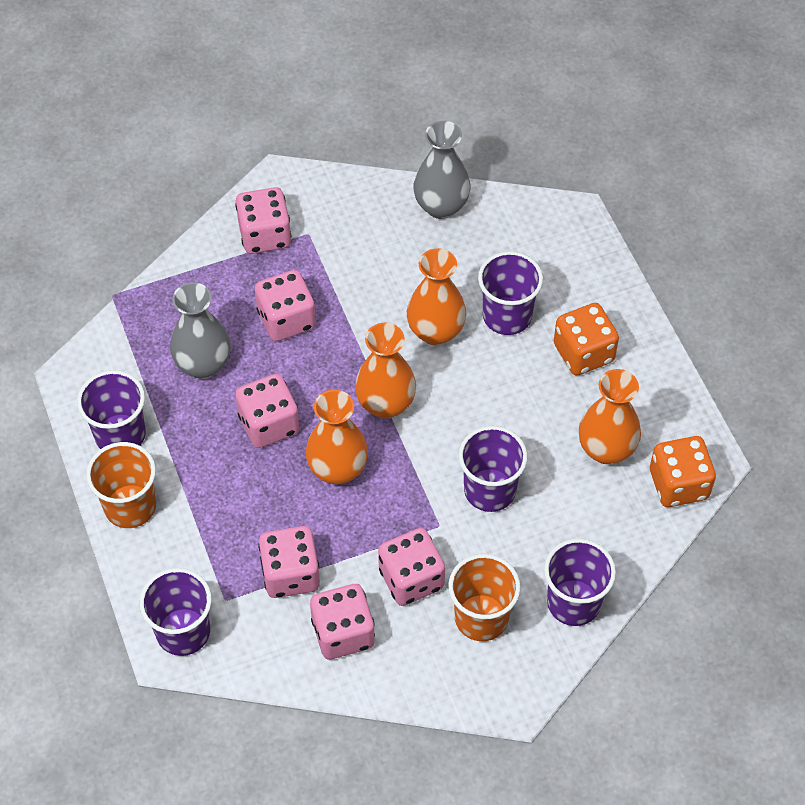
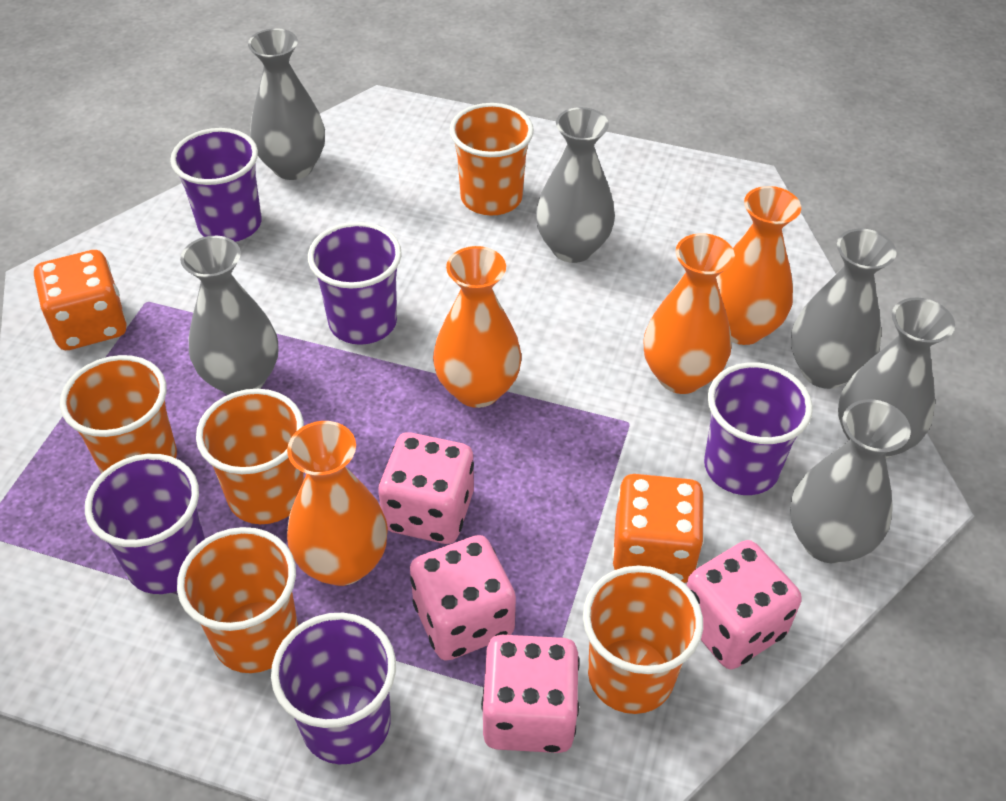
grey vase: 2 -> 6
orange cup: 2 -> 5
pink dice: 6 -> 4

